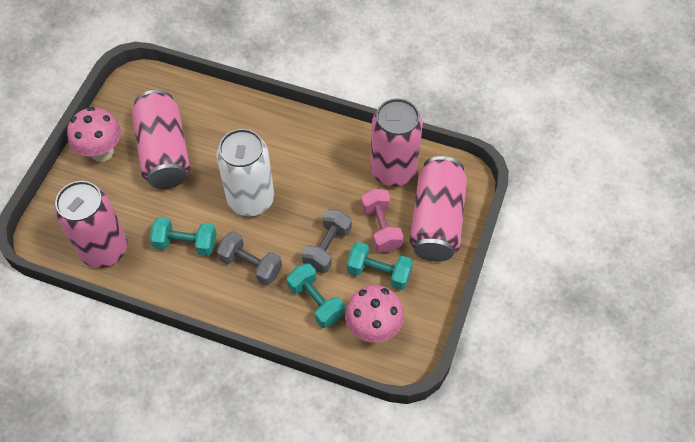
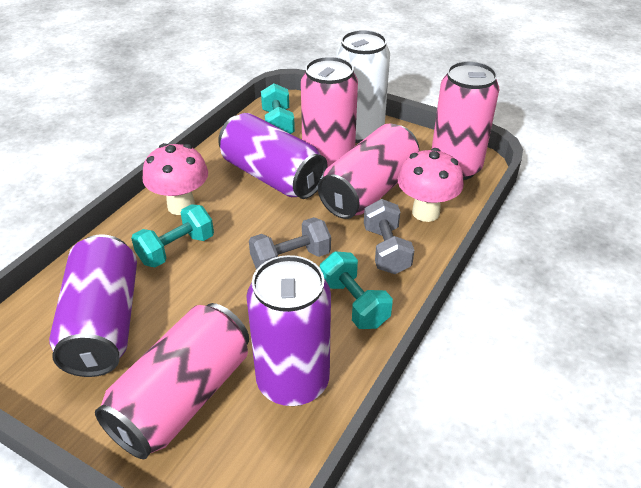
pink dumbbell: 1 -> 0
purple can: 0 -> 3

